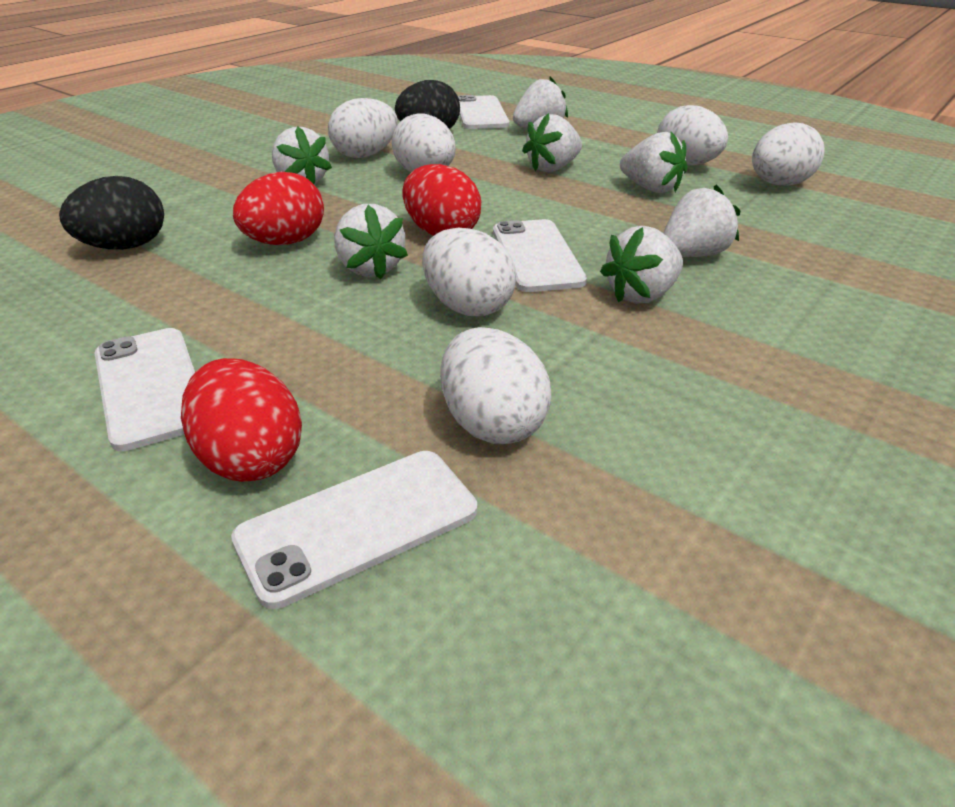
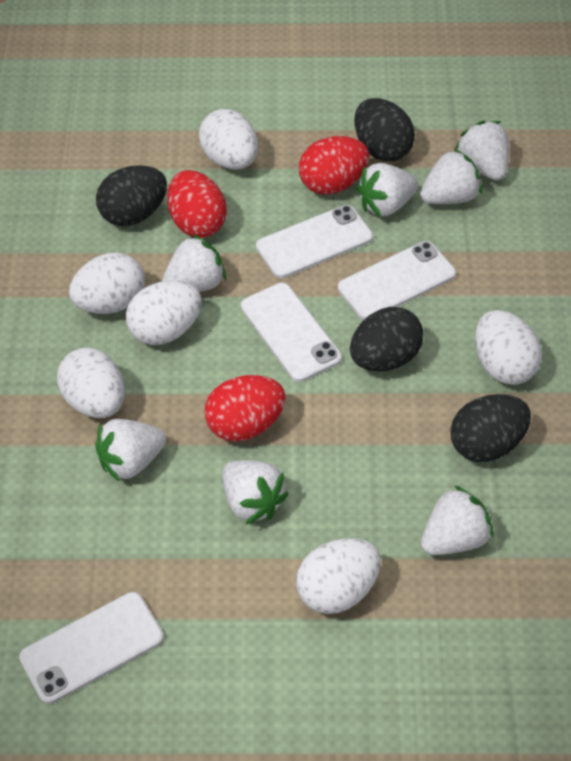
black egg: 2 -> 4

